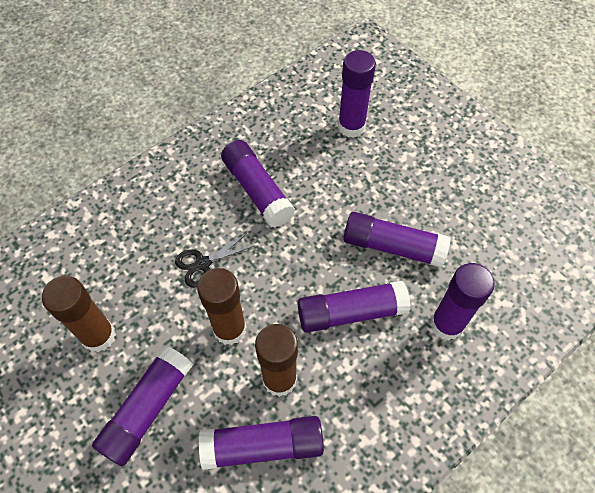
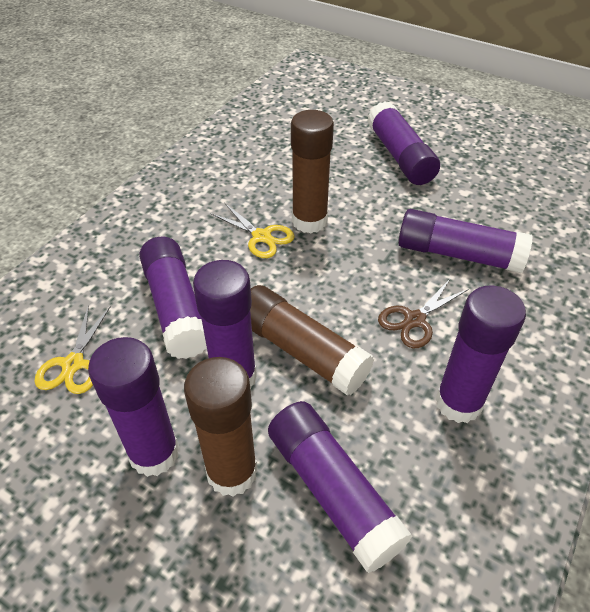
black scissors: 1 -> 0
brown scissors: 0 -> 1
yellow scissors: 0 -> 2

